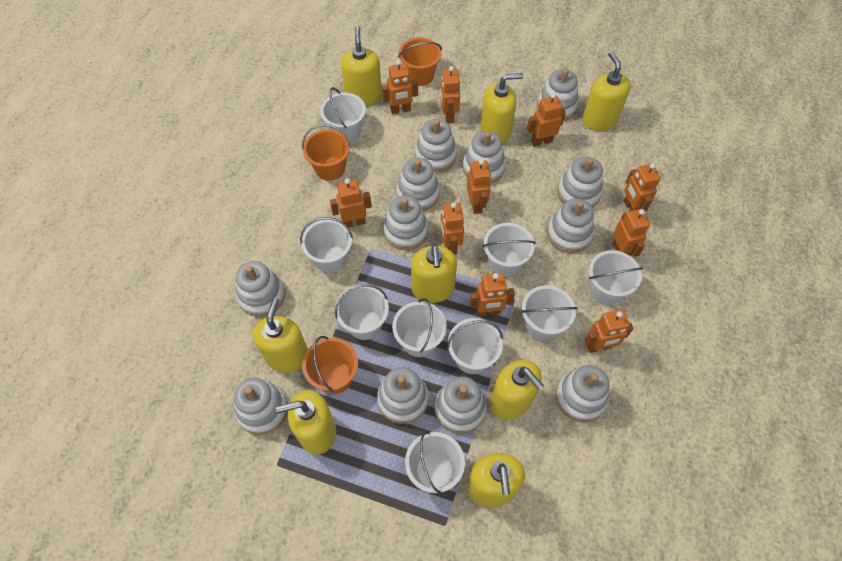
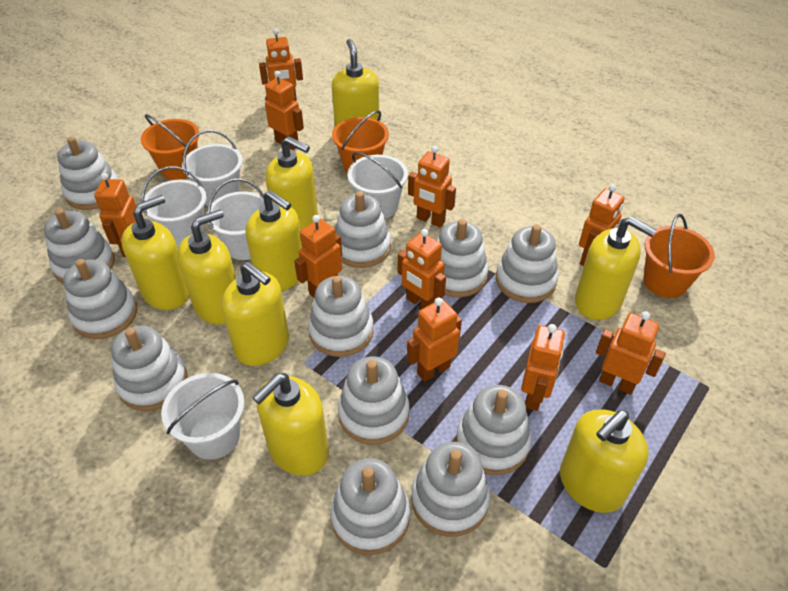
white bucket: 9 -> 5
yellow soap dispenser: 8 -> 9

